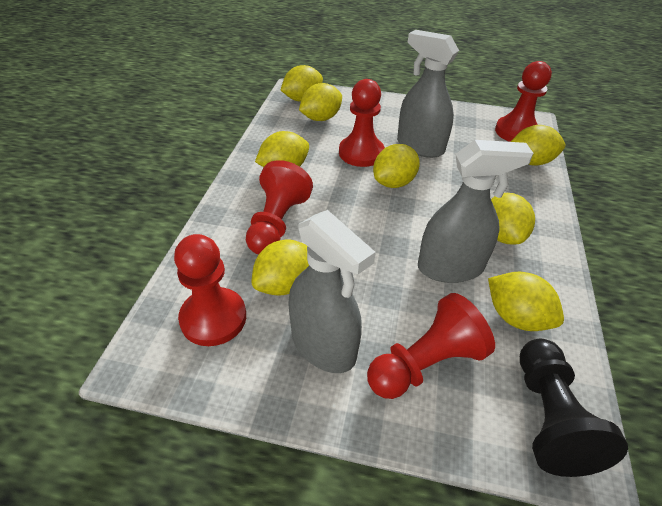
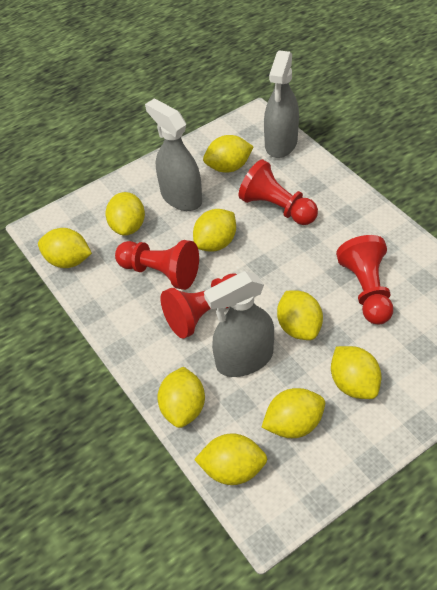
black pawn: 1 -> 0
red pawn: 5 -> 4
yellow lemon: 8 -> 9

